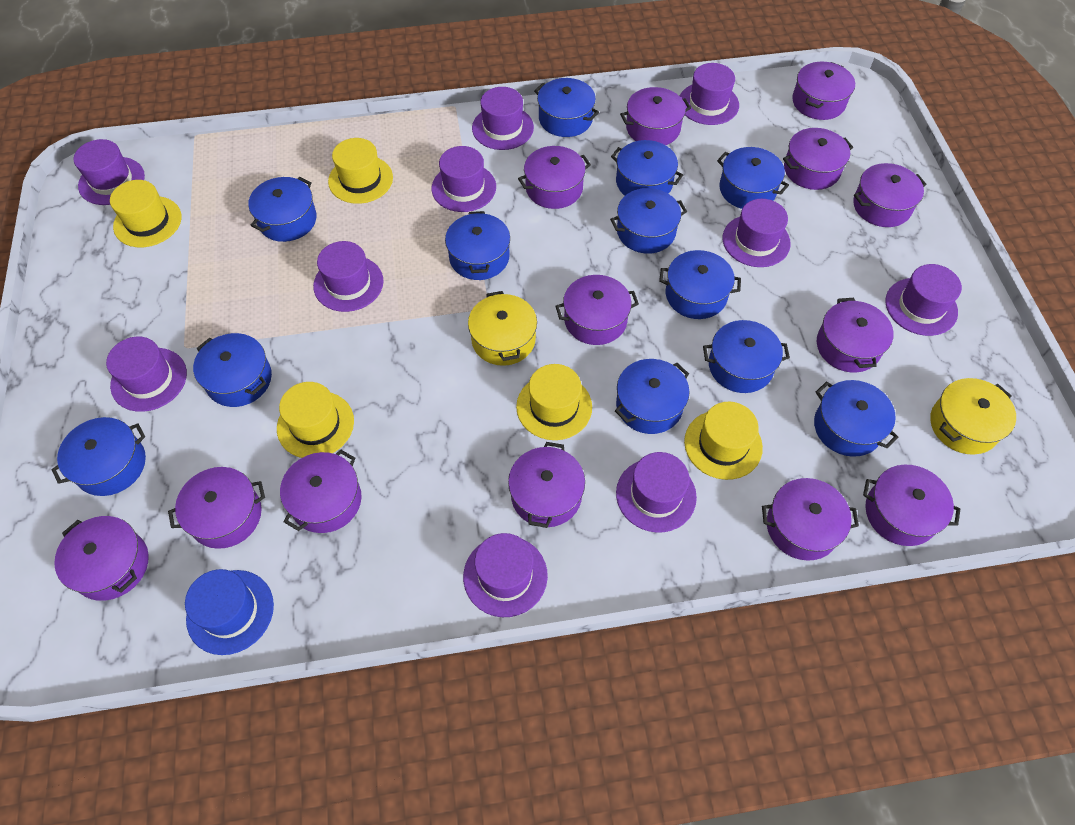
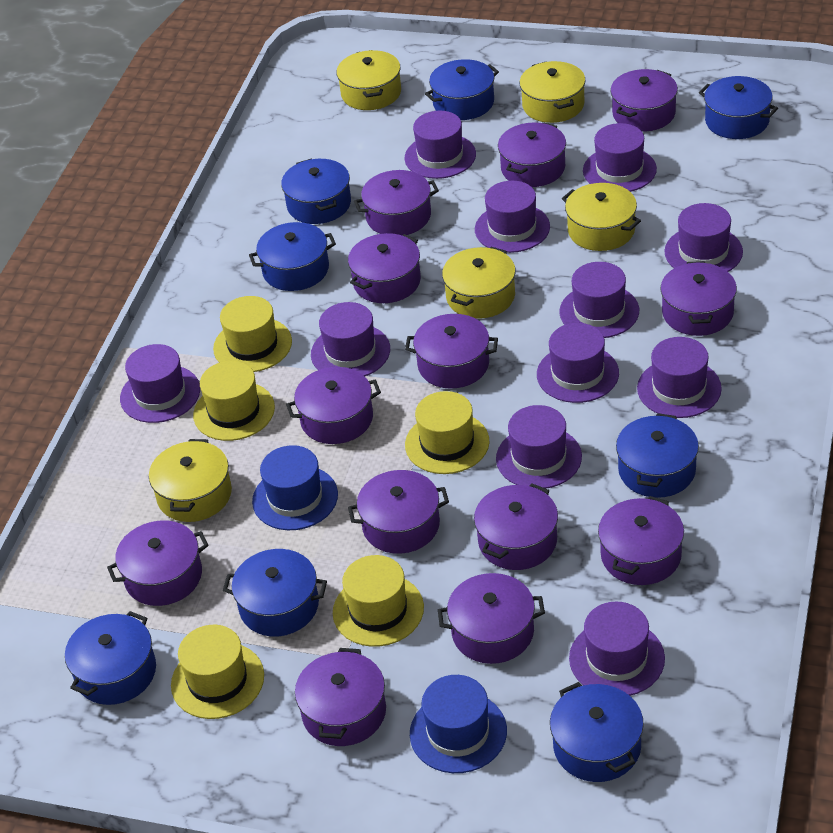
blue hat: 1 -> 2
blue pot: 12 -> 8
purple hat: 10 -> 11
yellow pot: 2 -> 5

